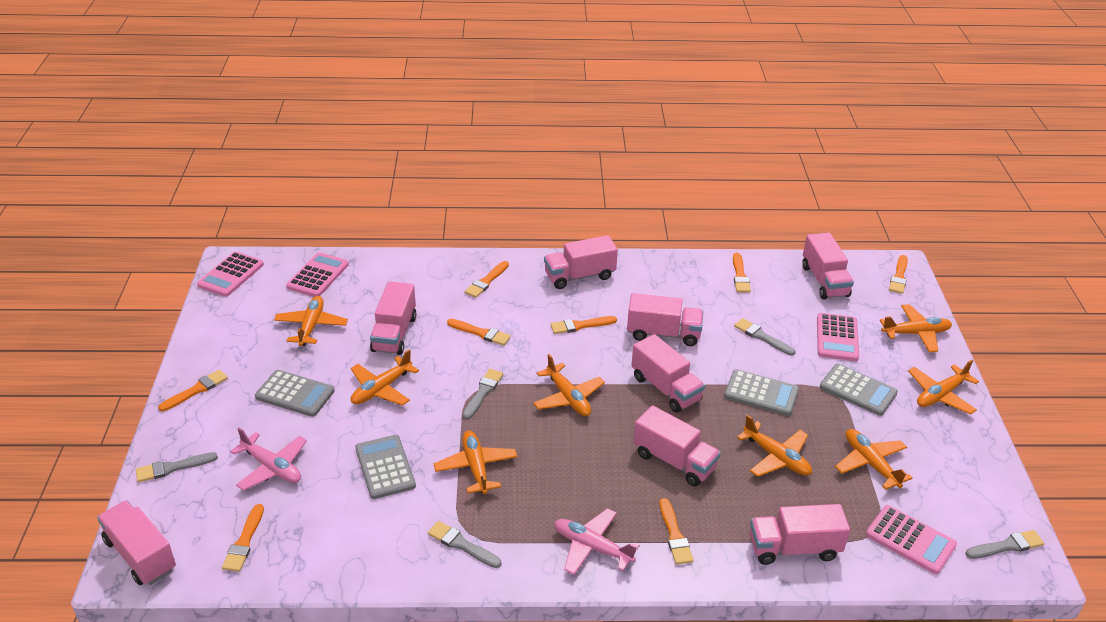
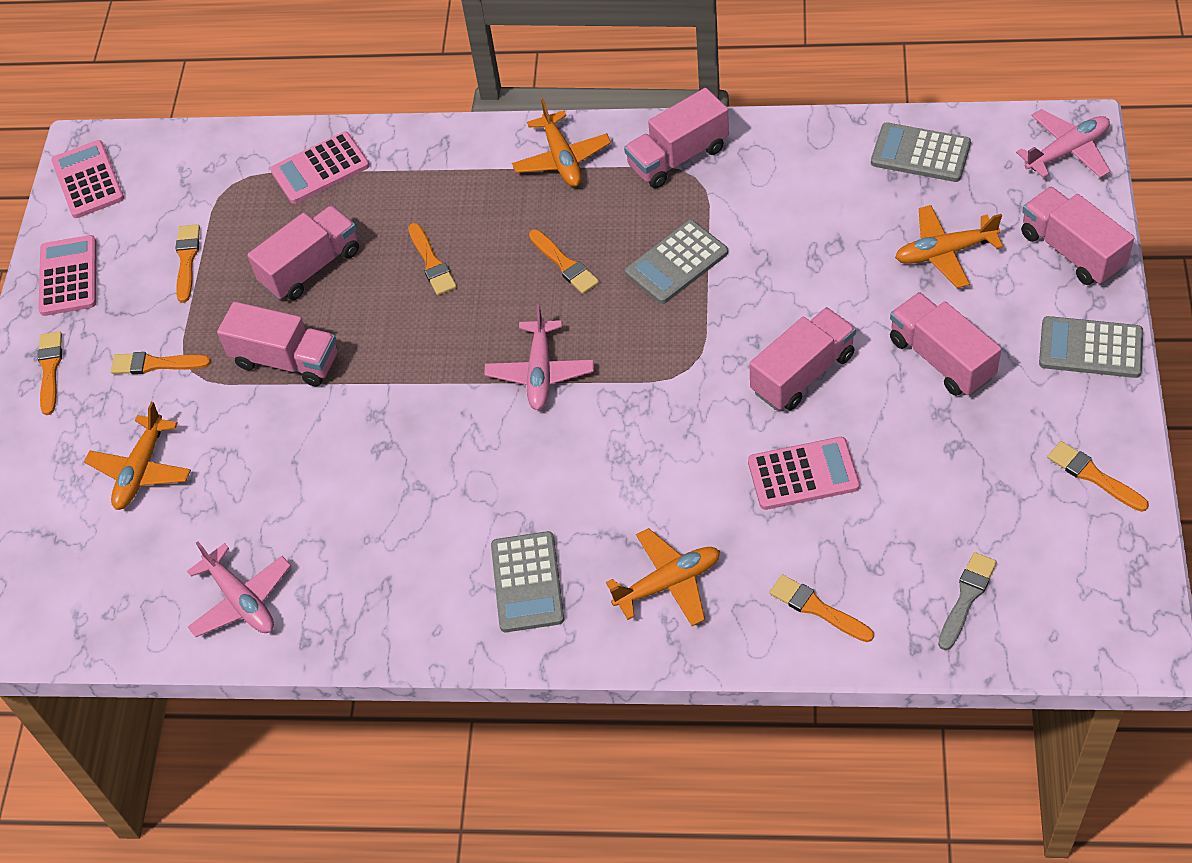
grey brush: 5 -> 1
orange brush: 8 -> 7
orange plane: 8 -> 4
pink plane: 2 -> 3
pink truck: 8 -> 6

